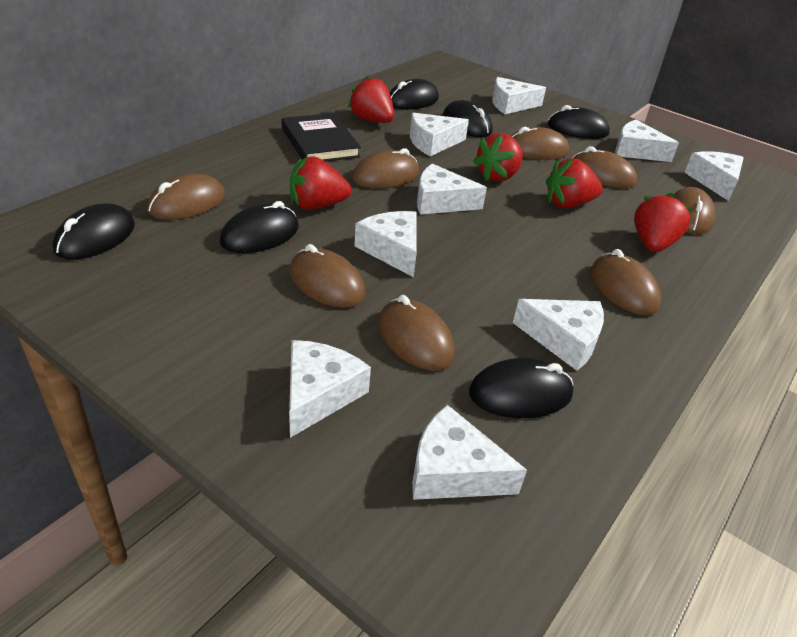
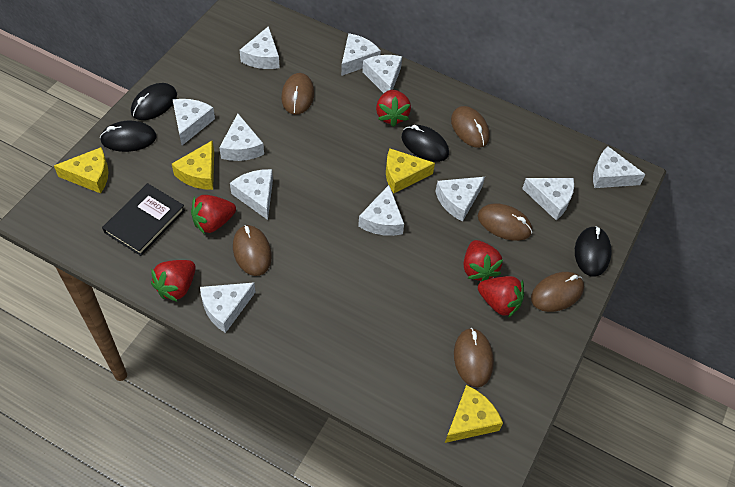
black mouse: 6 -> 4
brown mouse: 8 -> 6
white cheese: 9 -> 11
yellow cheese: 0 -> 4

